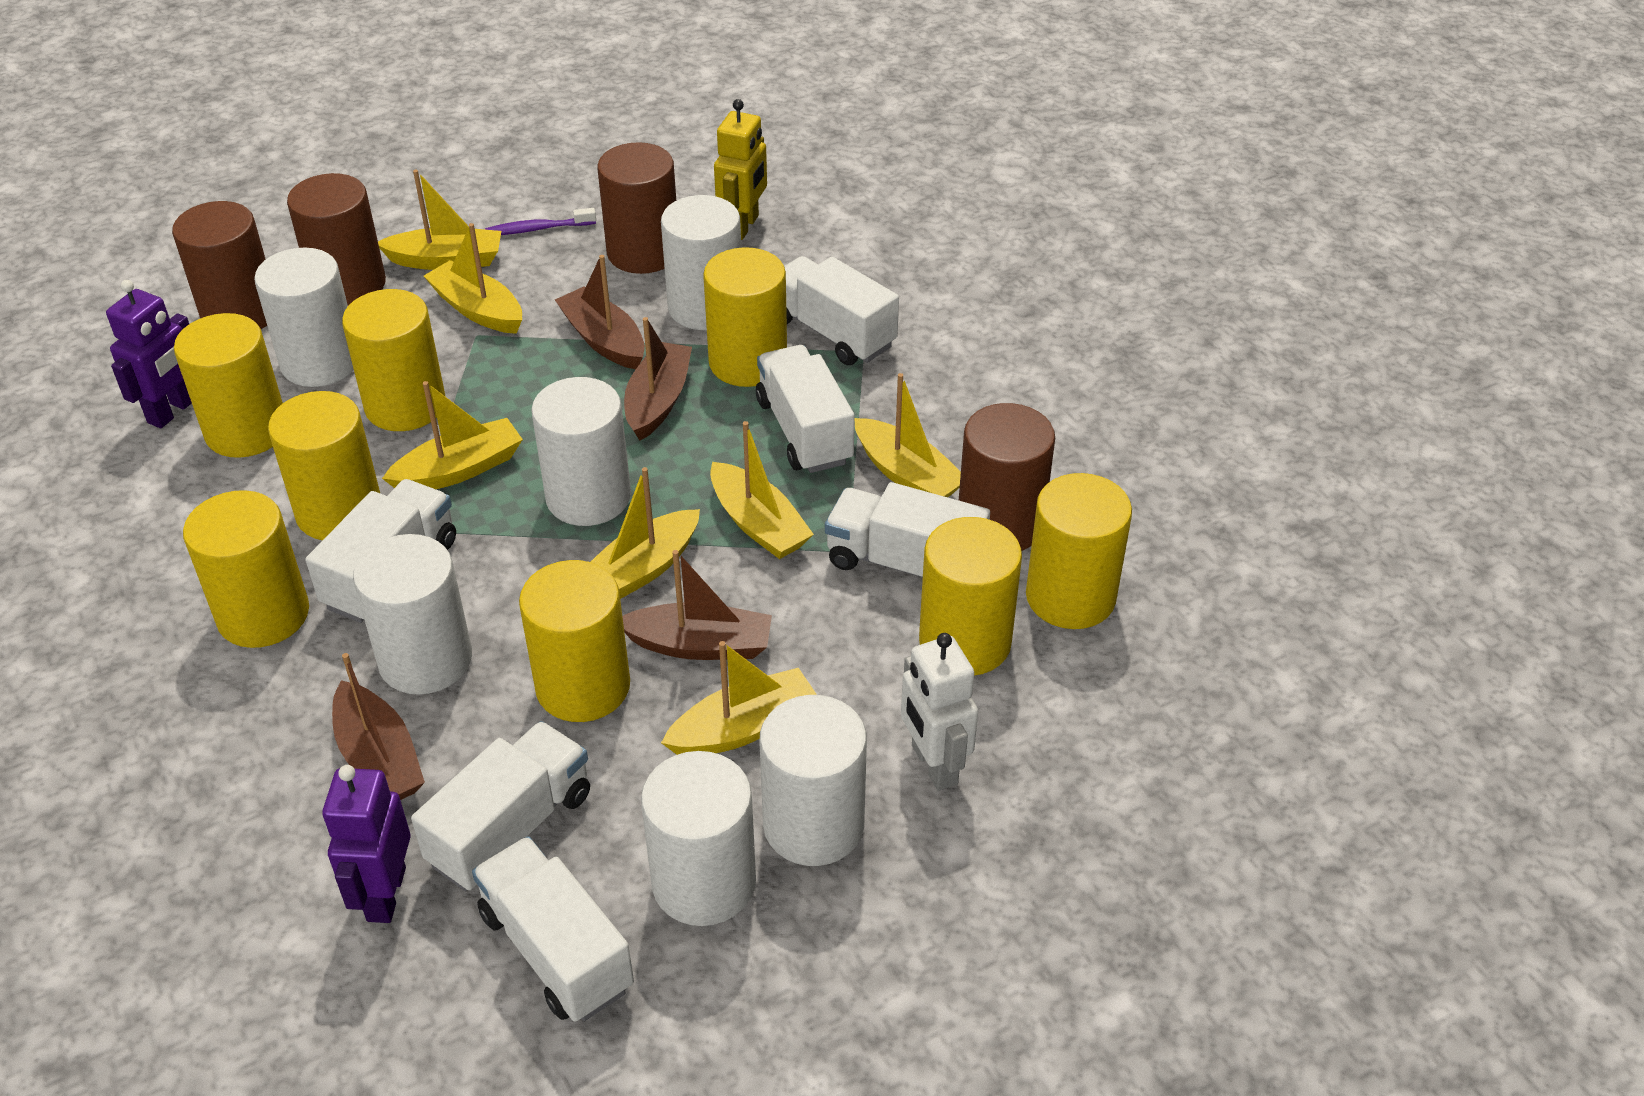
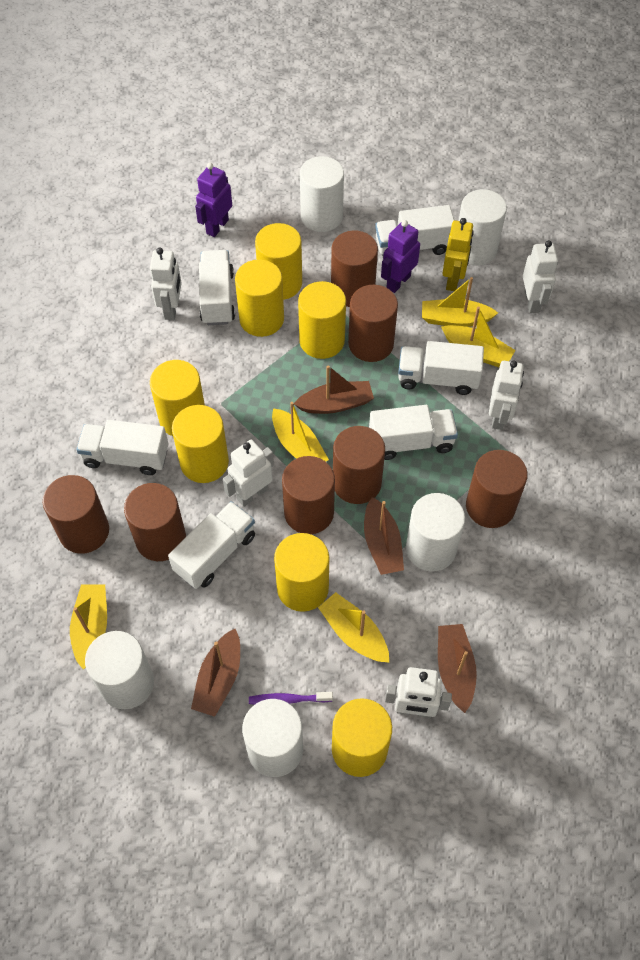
brown cylinder: 4 -> 7
white cylinder: 6 -> 5
white robot: 1 -> 5
yellow boat: 7 -> 5
yellow cylinder: 8 -> 7

